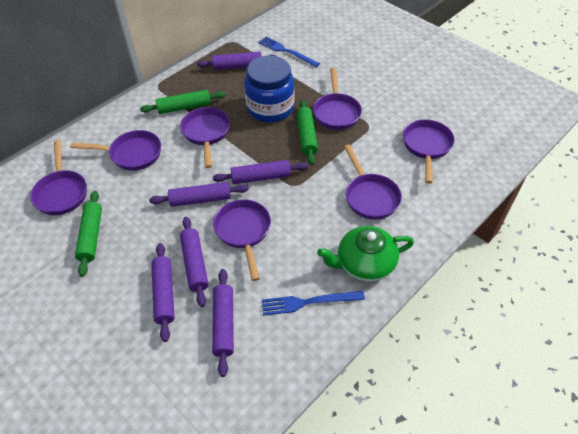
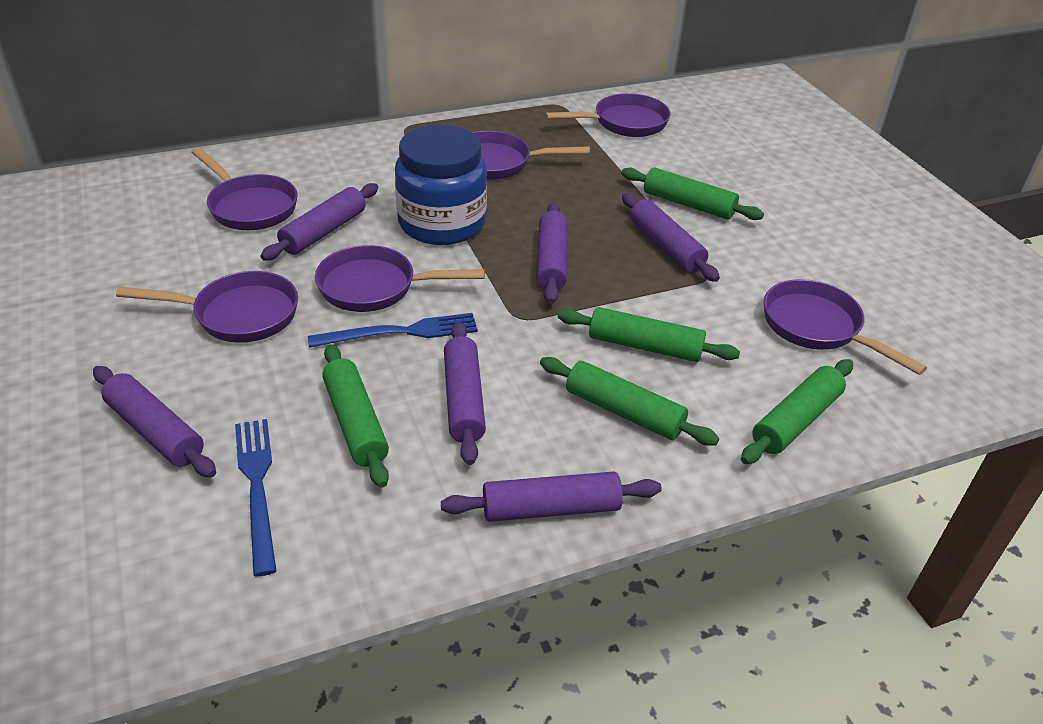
green rolling pin: 3 -> 5
green teapot: 1 -> 0
purple pan: 7 -> 6

